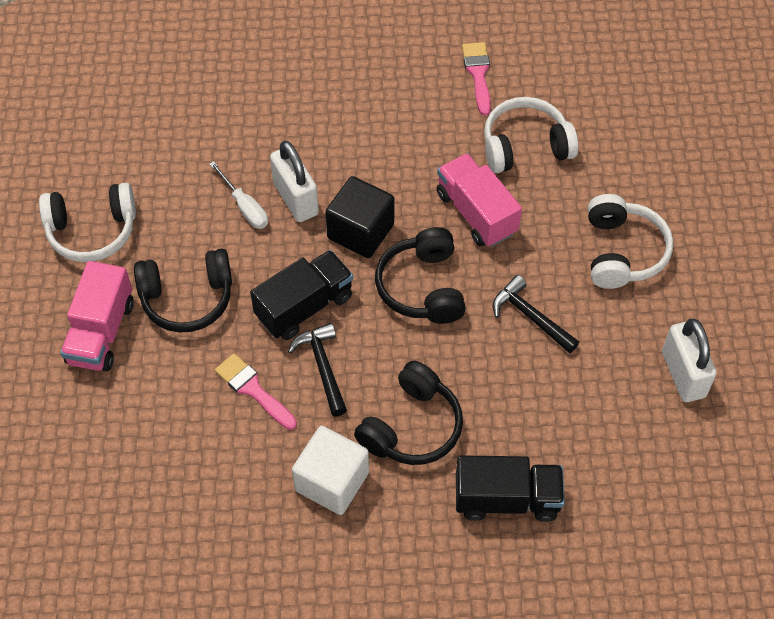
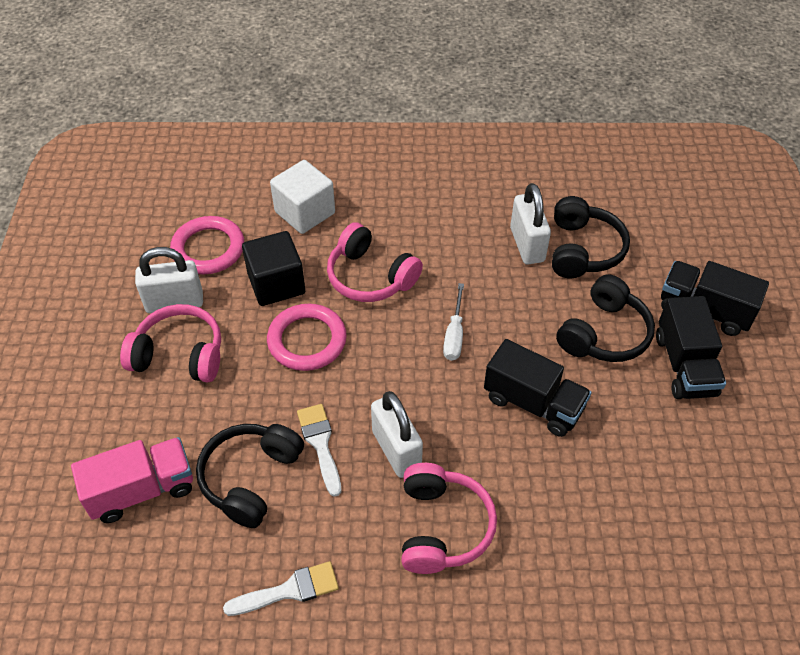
black hammer: 2 -> 0
black truck: 2 -> 3
pink brush: 2 -> 0
pink headphones: 0 -> 3
pink ring: 0 -> 2
pink truck: 2 -> 1
white brush: 0 -> 2
white headphones: 3 -> 0
white padlock: 2 -> 3

